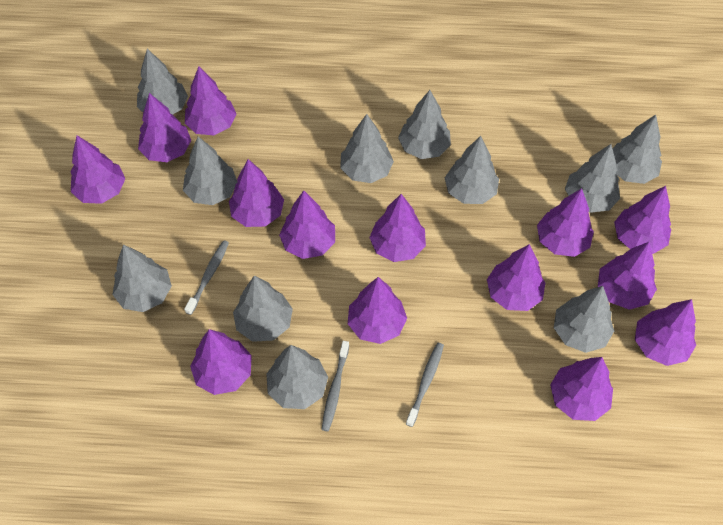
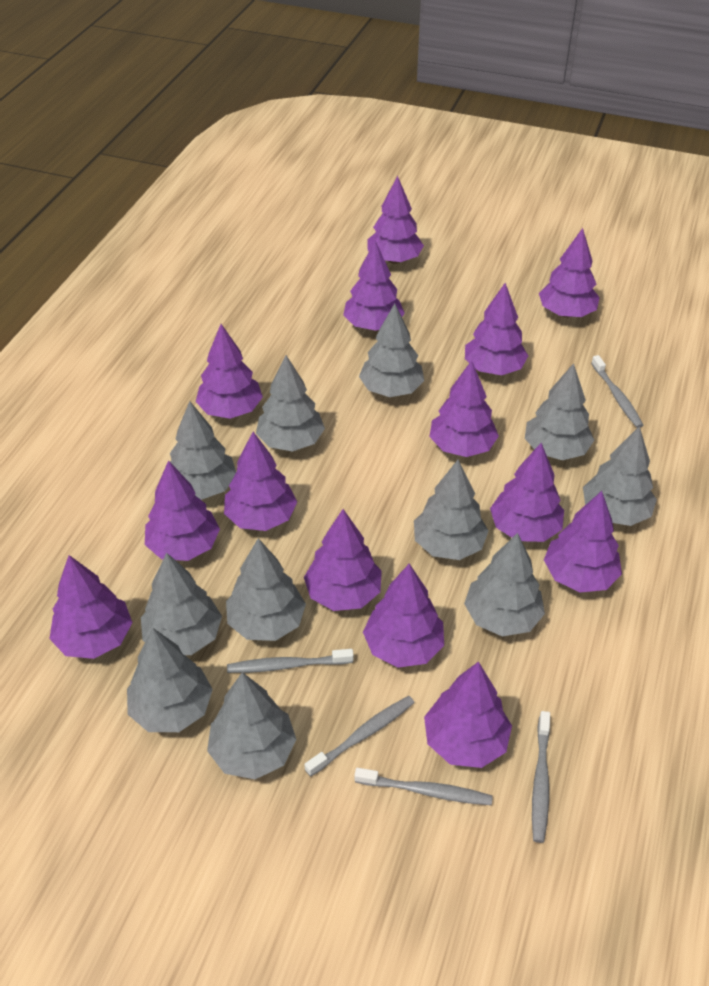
grey toothbrush: 3 -> 5

